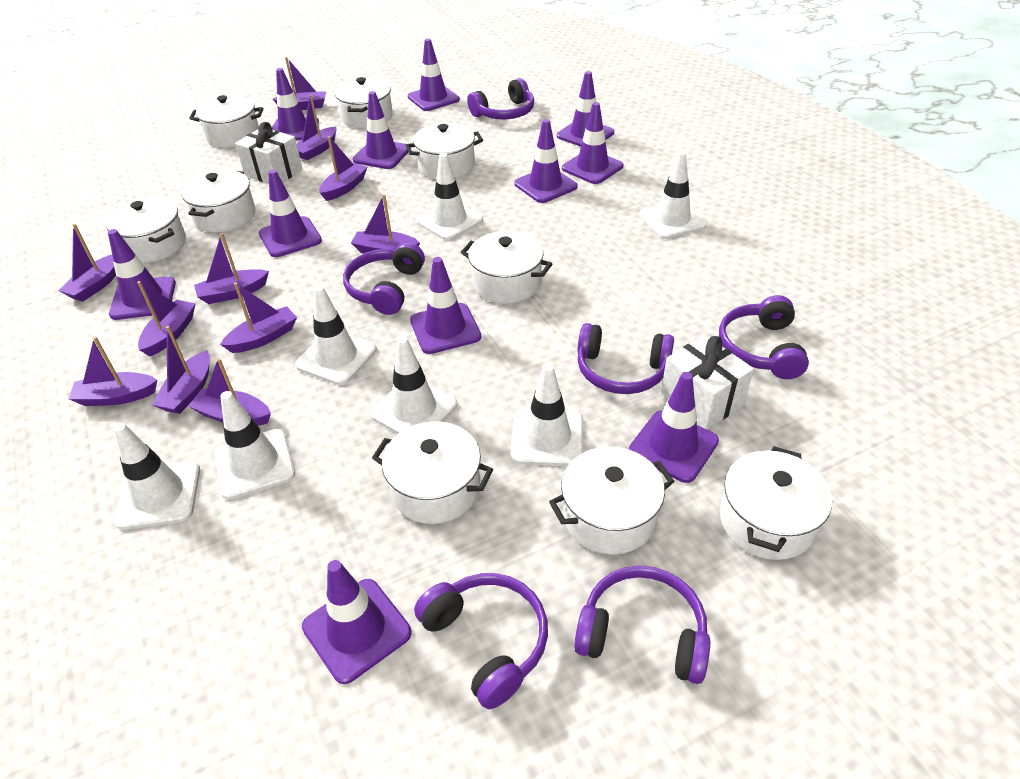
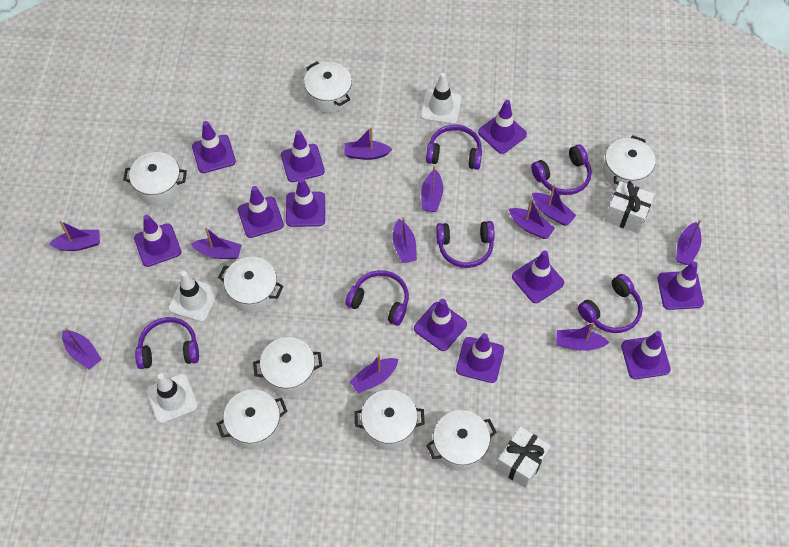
white pot: 9 -> 8
white traffic cone: 7 -> 3

